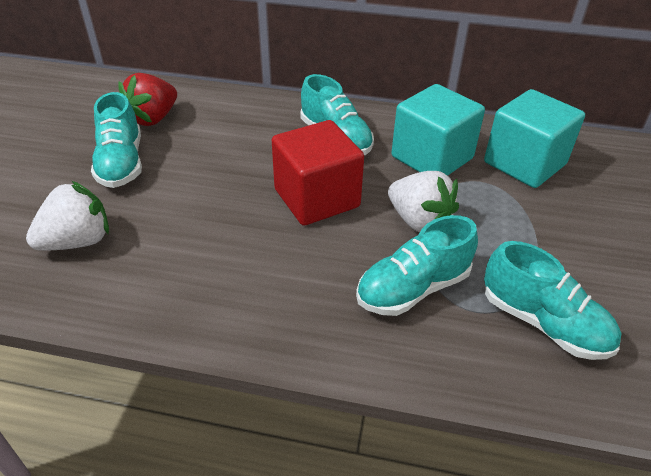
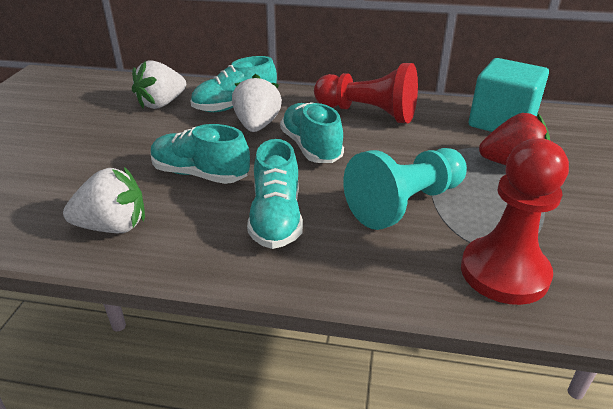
red cube: 1 -> 0
red pawn: 0 -> 2
turquoise cube: 2 -> 1
turquoise pawn: 0 -> 1
white strawberry: 2 -> 3

